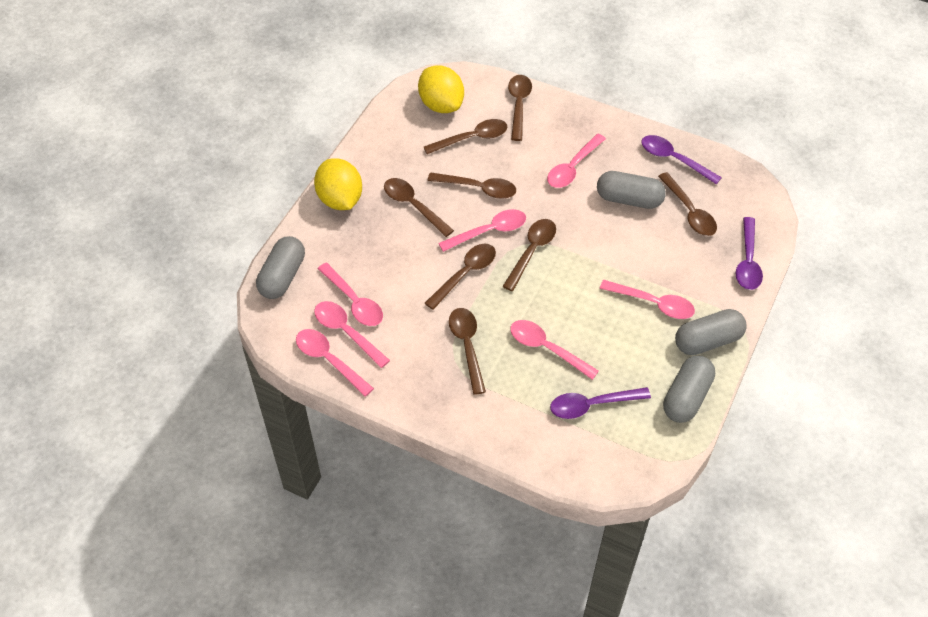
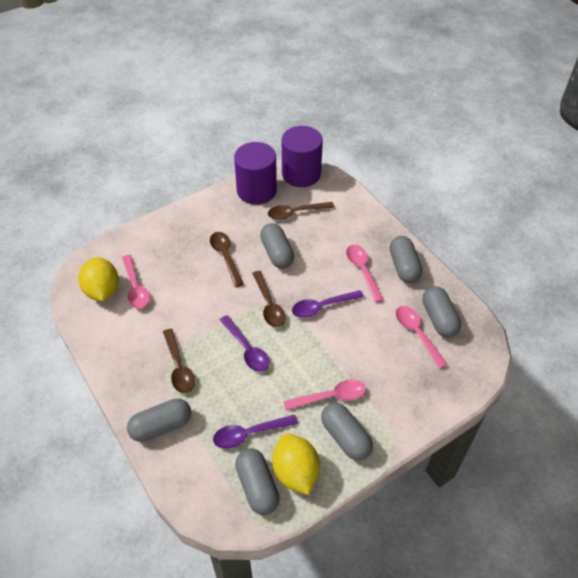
brown spoon: 8 -> 4
grey capsule: 4 -> 6
pink spoon: 7 -> 4
purple cylinder: 0 -> 2

